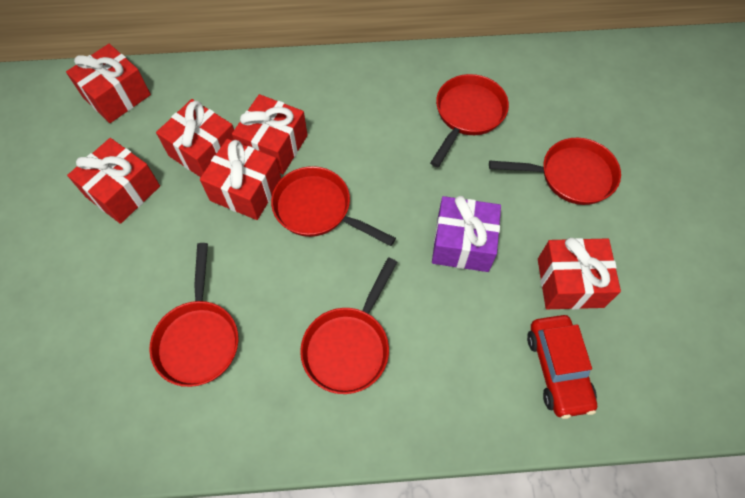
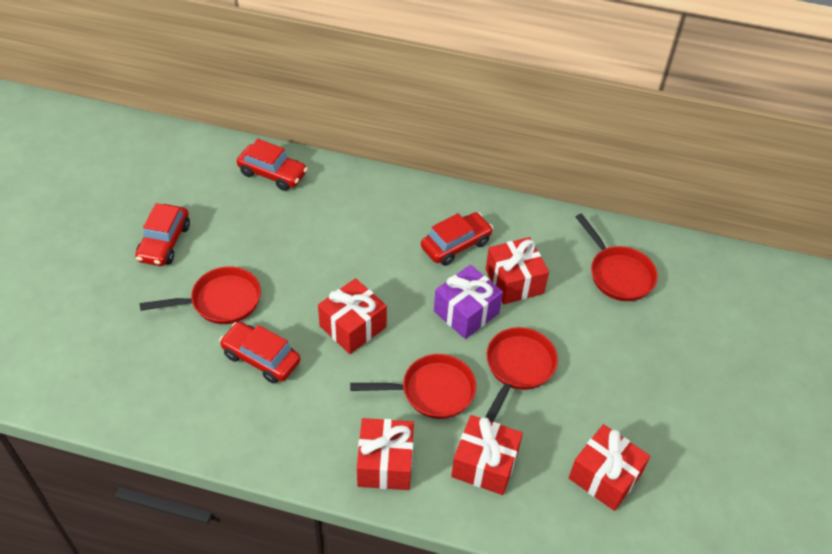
red car: 1 -> 4
red gift: 6 -> 5
red pan: 5 -> 4

